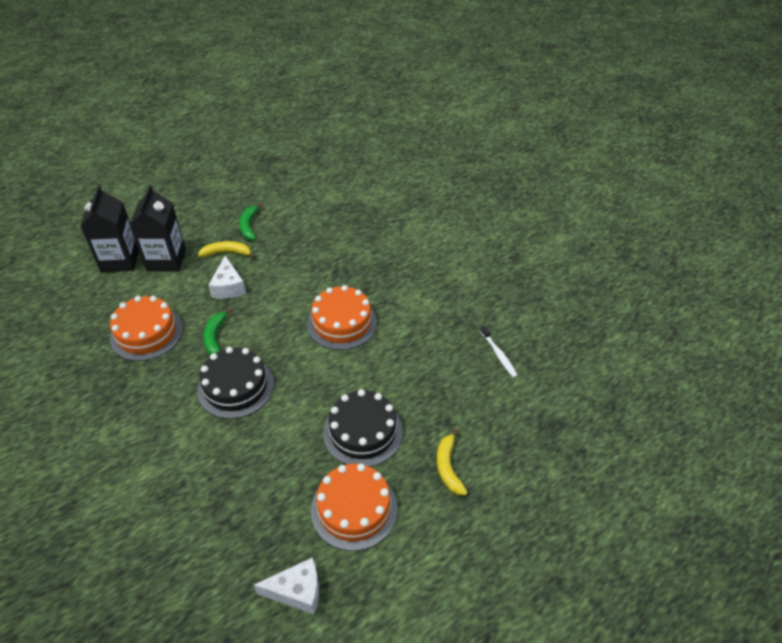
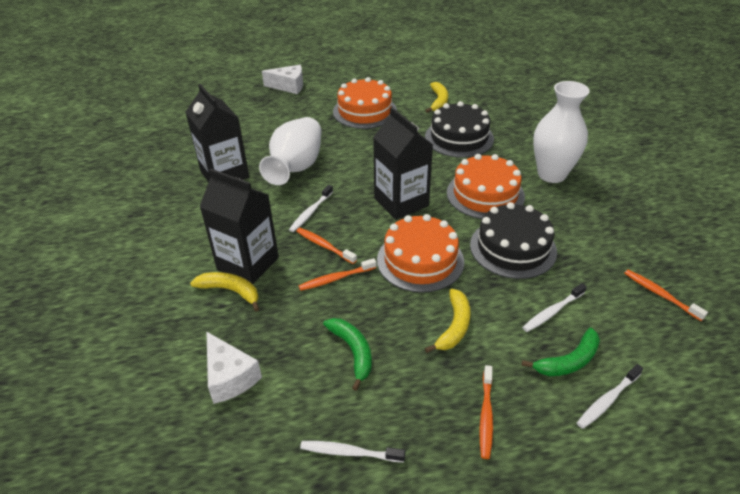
black carton: 2 -> 3
orange toothbrush: 0 -> 4
white toothbrush: 1 -> 4
white vase: 0 -> 2
yellow banana: 2 -> 3

